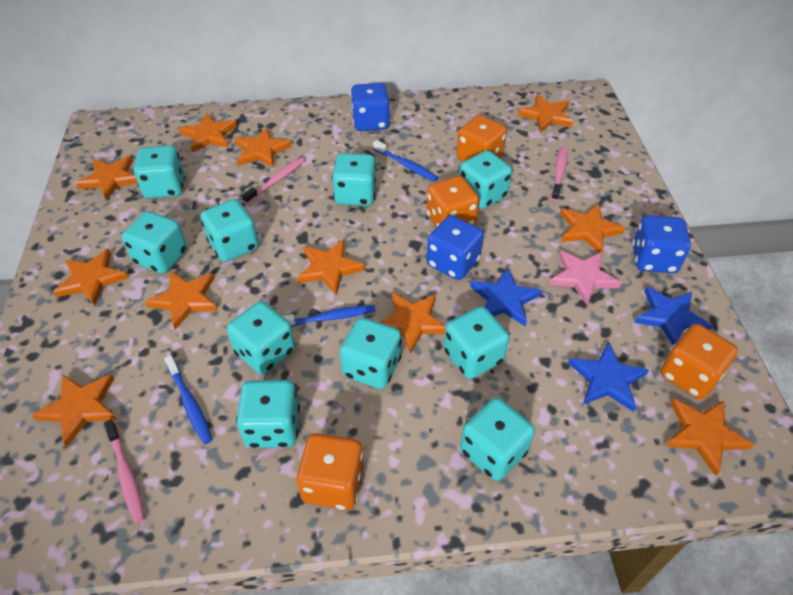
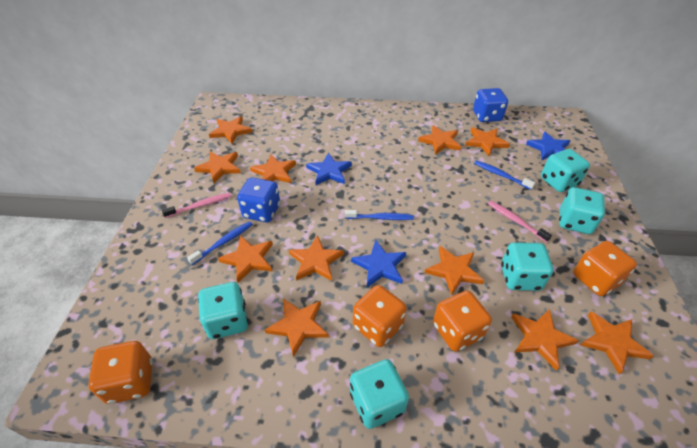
blue dice: 3 -> 2
pink star: 1 -> 0
pink toothbrush: 3 -> 2
turquoise dice: 10 -> 5

